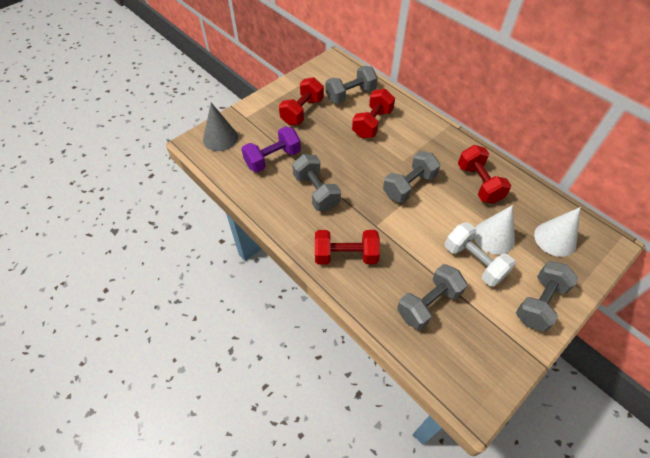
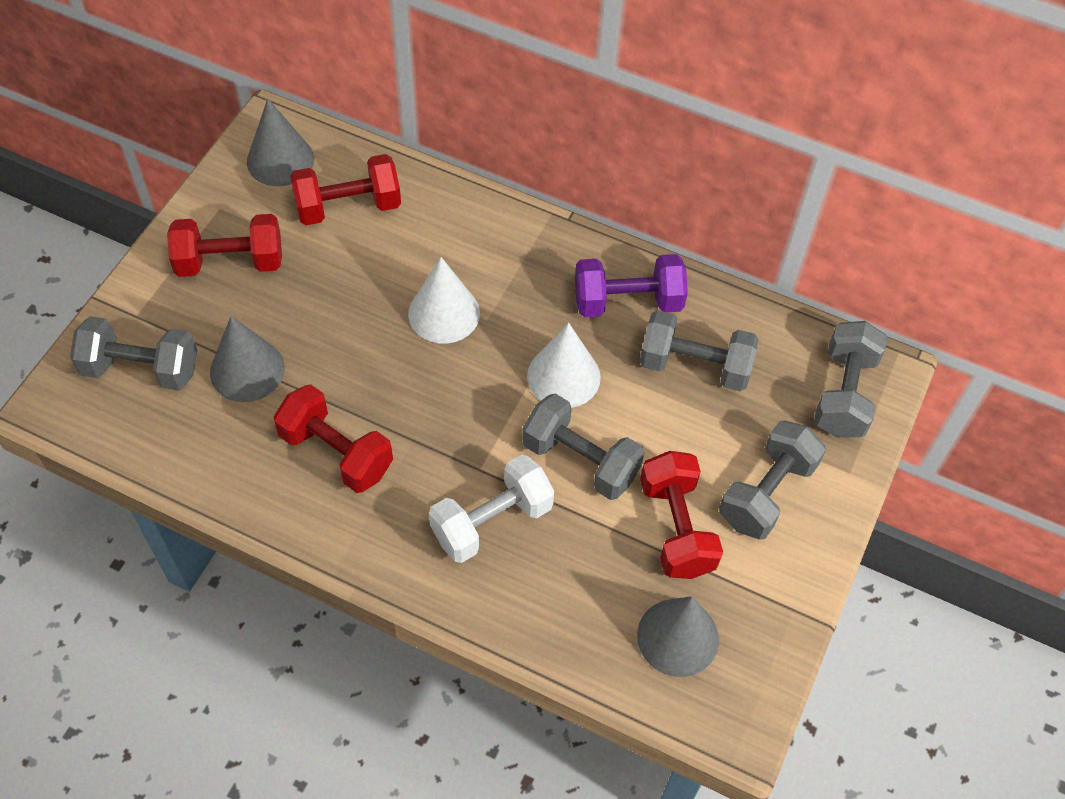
grey cone: 1 -> 3

